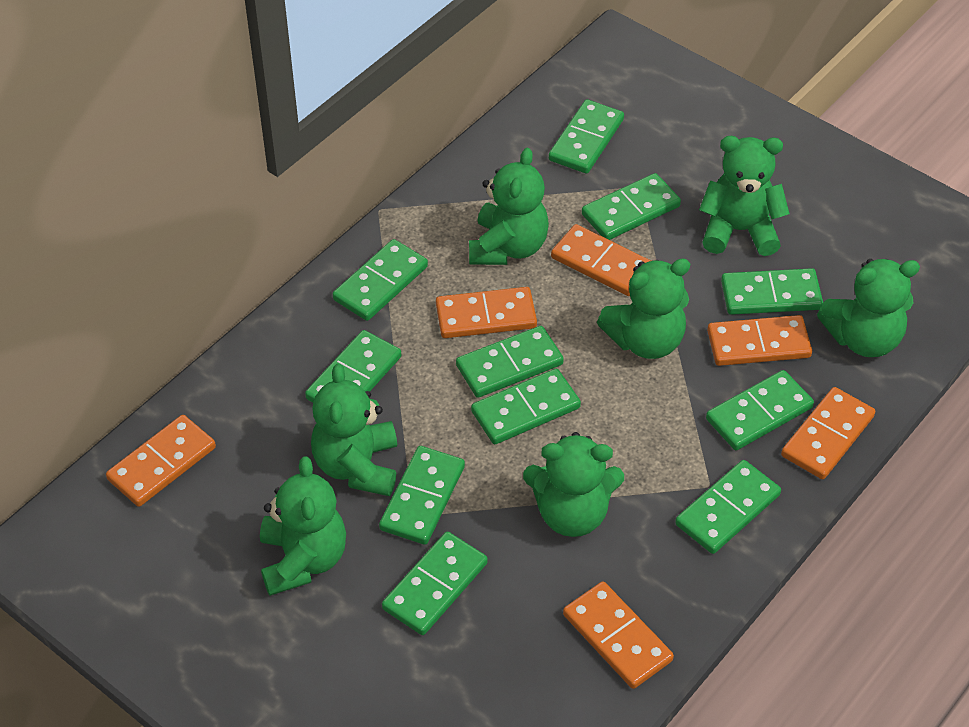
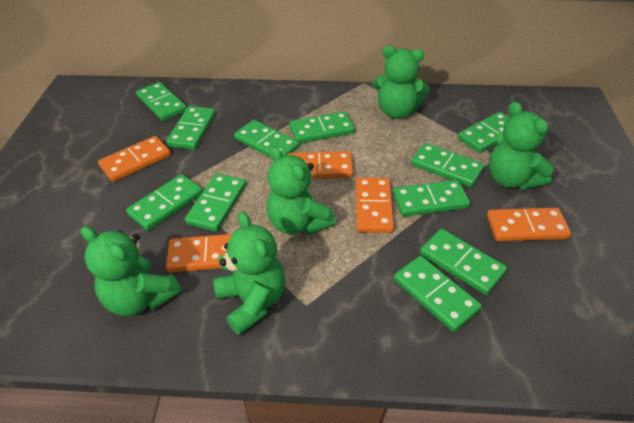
green teddy bear: 7 -> 5
orange domino: 6 -> 5

